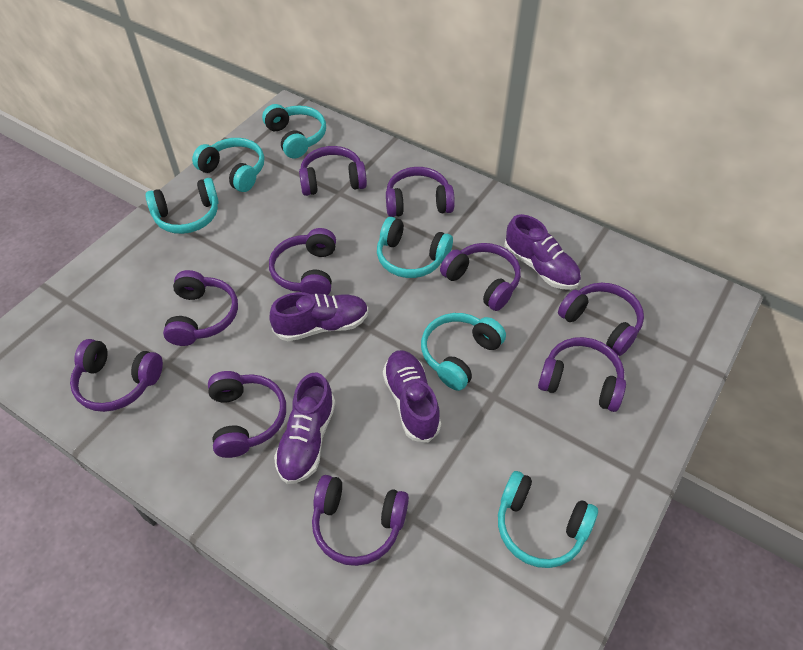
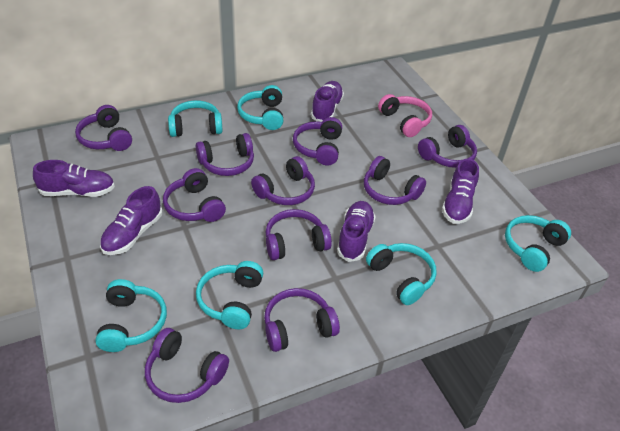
pink headphones: 0 -> 1
purple shoe: 4 -> 5

